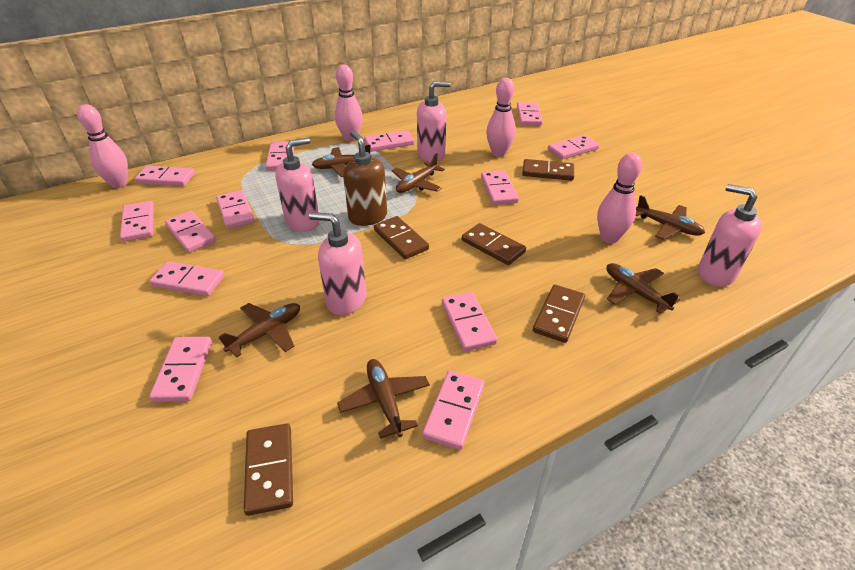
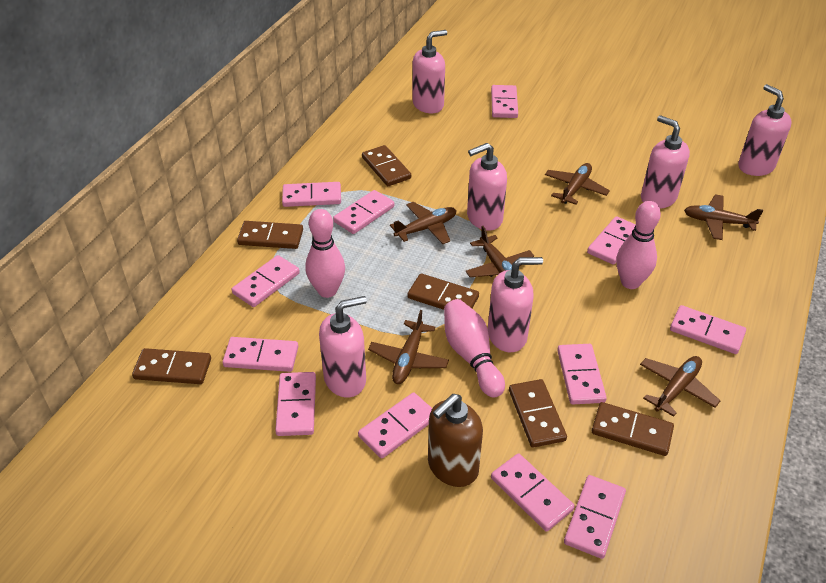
brown domino: 5 -> 6
pink bowling pin: 4 -> 3
pink domino: 13 -> 12
pink soap dispenser: 4 -> 6

